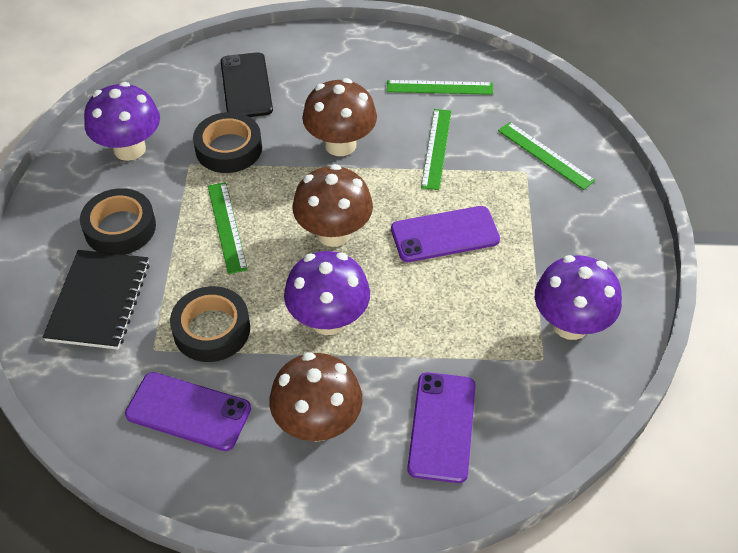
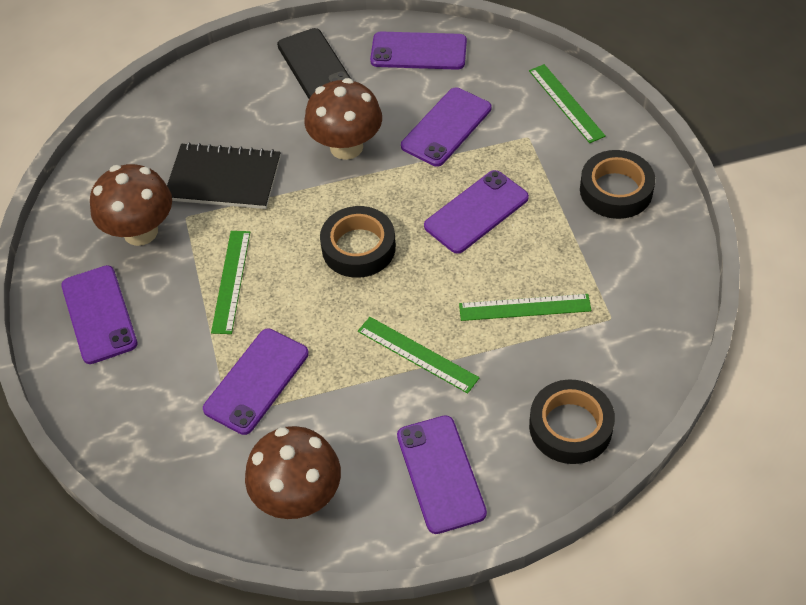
purple mushroom: 3 -> 0
purple phone: 3 -> 6

